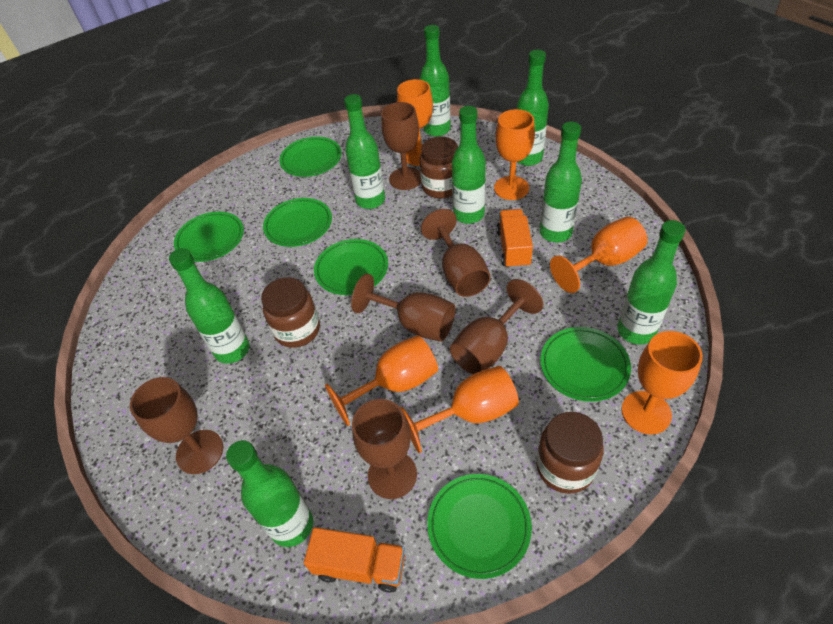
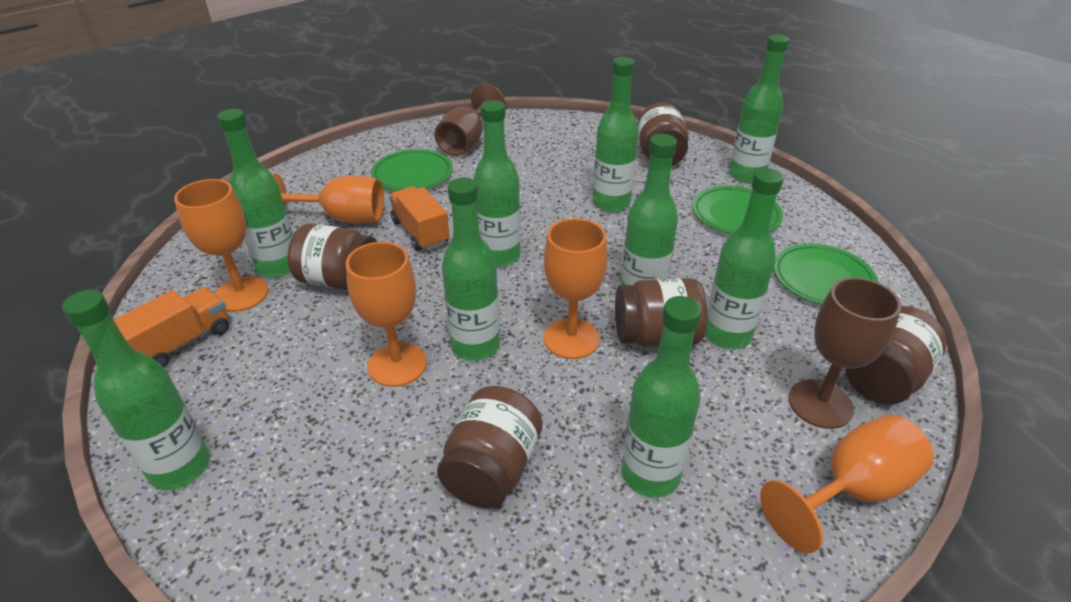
brown goblet: 6 -> 2
brown jar: 3 -> 5
green bottle: 8 -> 9
green plate: 6 -> 3
orange goblet: 6 -> 5

